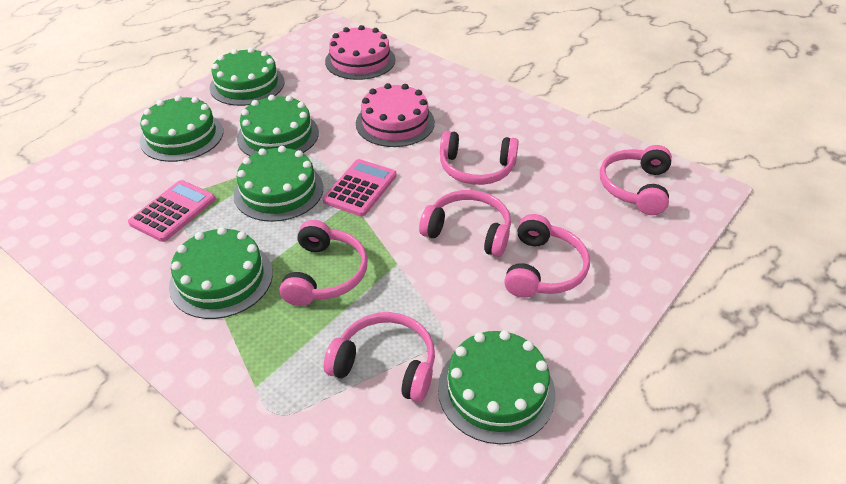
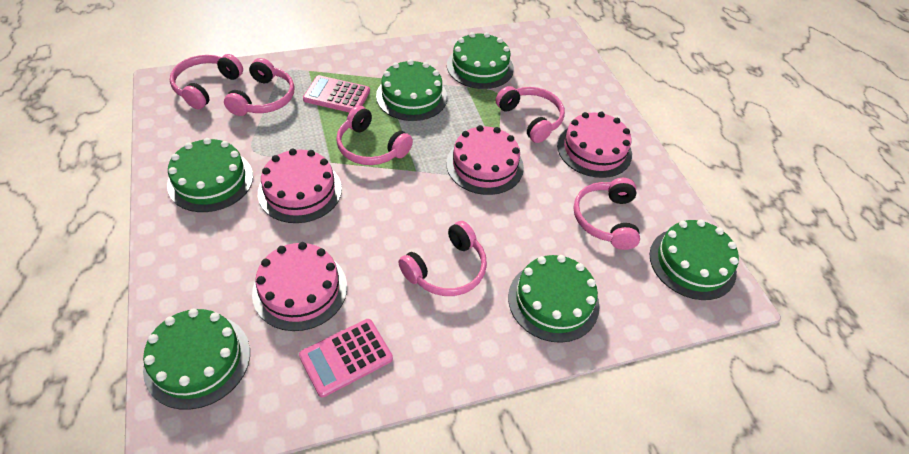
pink cake: 2 -> 4

